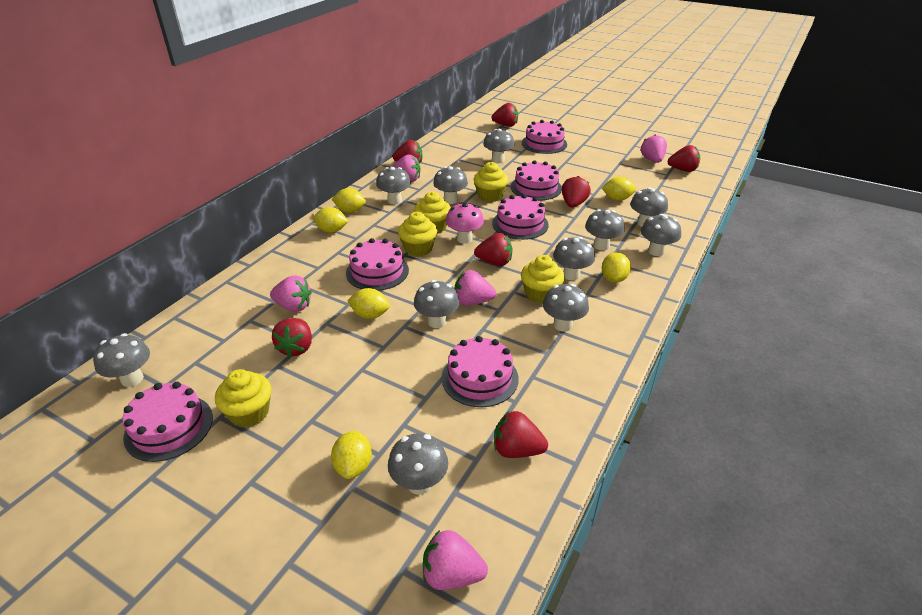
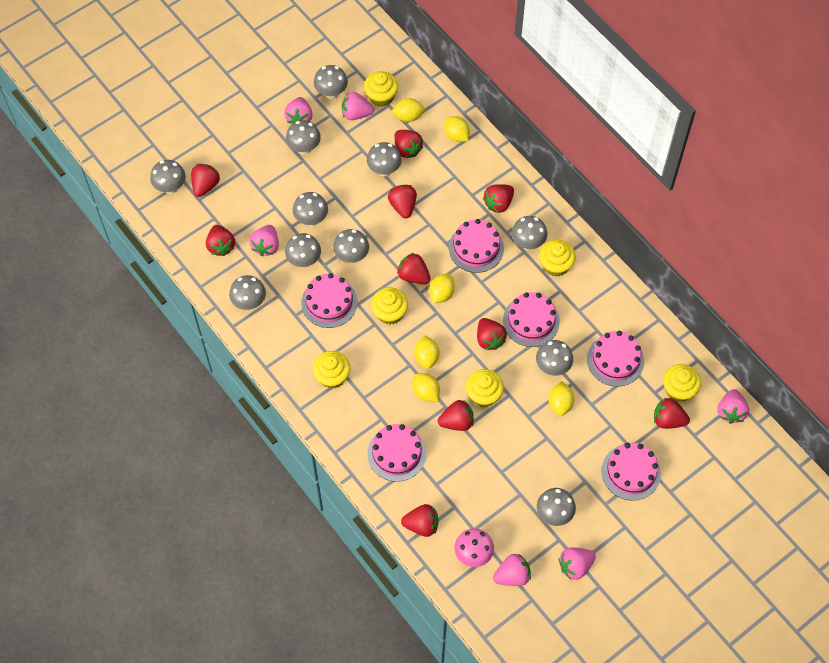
pink strawberry: 5 -> 6
red strawberry: 7 -> 10
yellow cupcake: 5 -> 6

